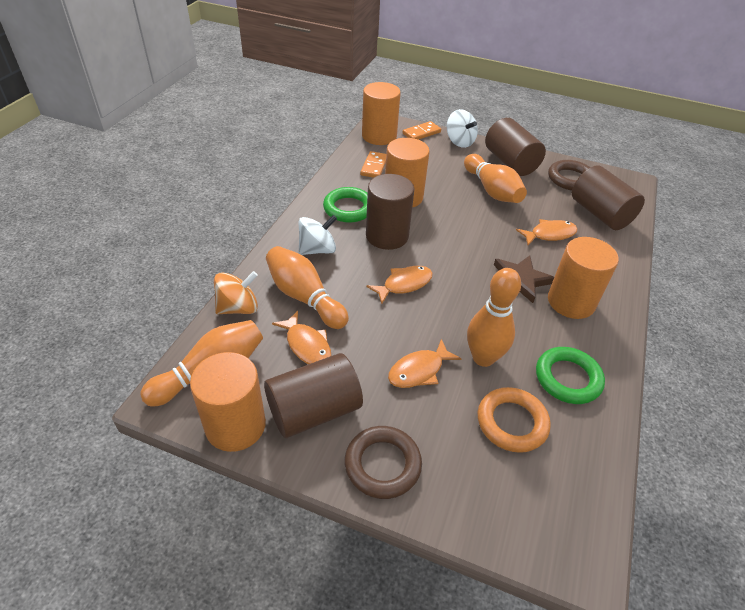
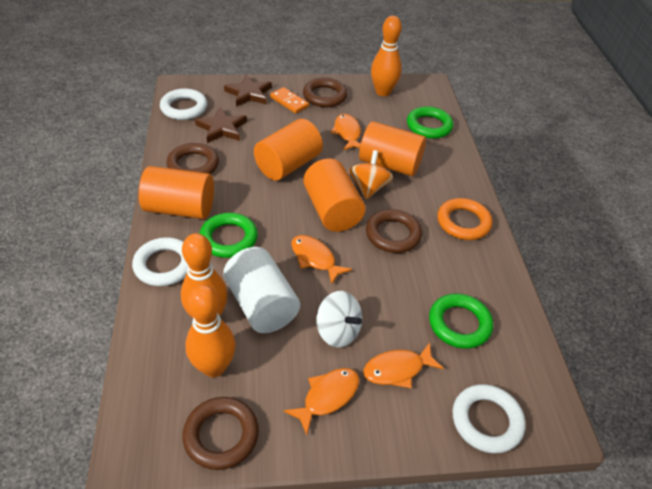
brown cylinder: 4 -> 0
brown ring: 2 -> 4
brown star: 1 -> 2
green ring: 2 -> 3
orange bowling pin: 4 -> 3
orange domino: 2 -> 1
white cylinder: 0 -> 1
white ring: 0 -> 3
white spinning top: 2 -> 1

